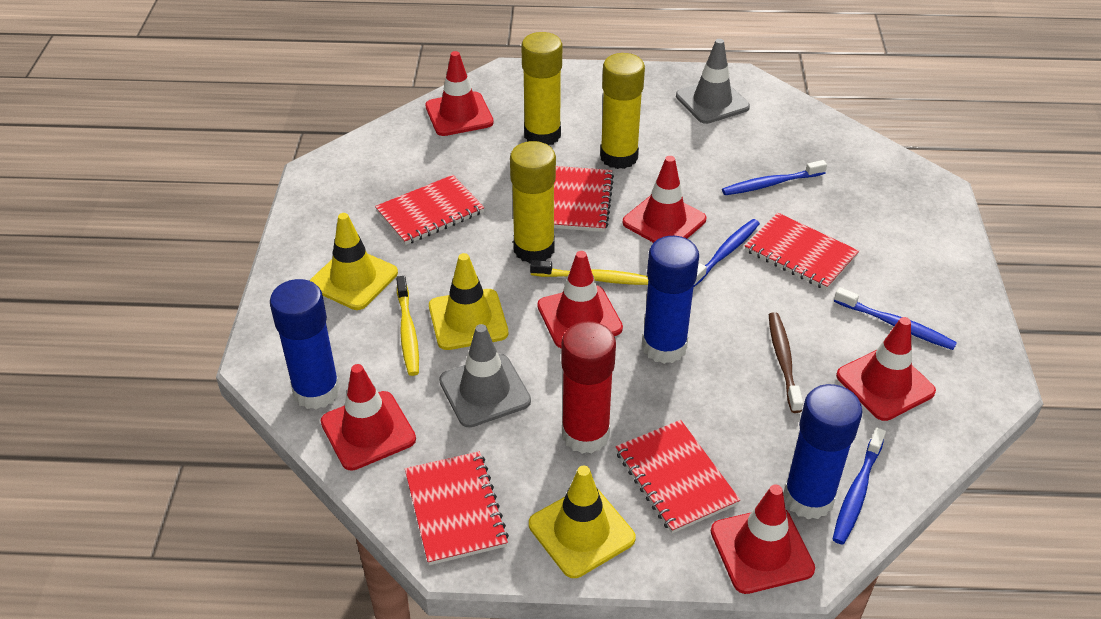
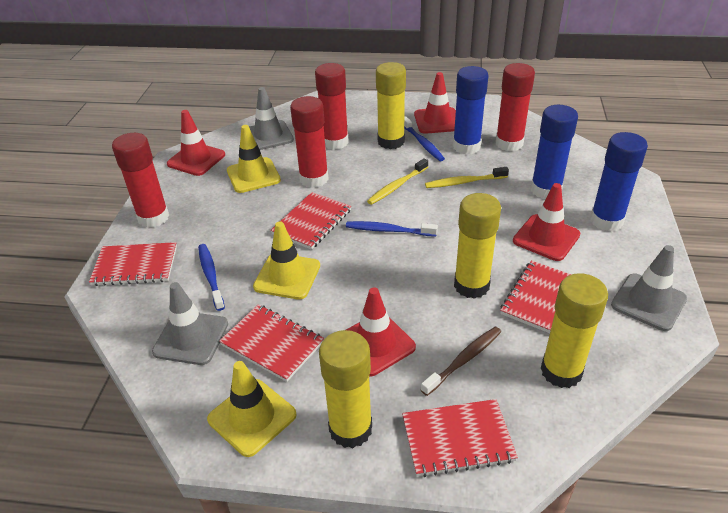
blue toothbrush: 4 -> 3
grey traffic cone: 2 -> 3
red glue stick: 1 -> 4
red traffic cone: 6 -> 4
yellow glue stick: 3 -> 4

